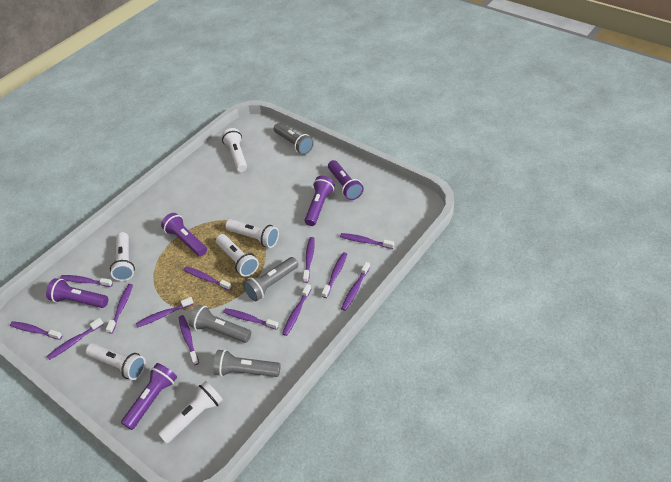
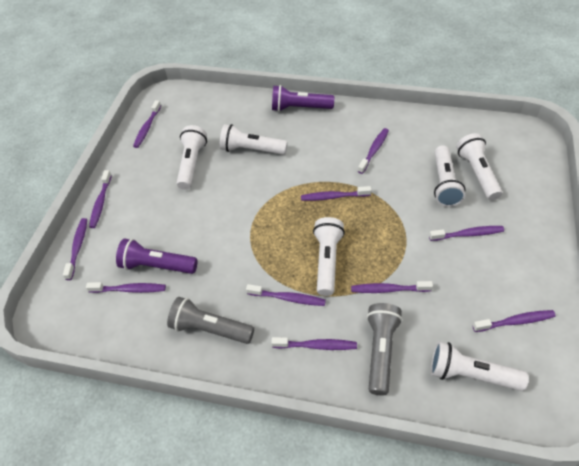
grey flashlight: 4 -> 2
purple flashlight: 5 -> 2
purple toothbrush: 13 -> 11

